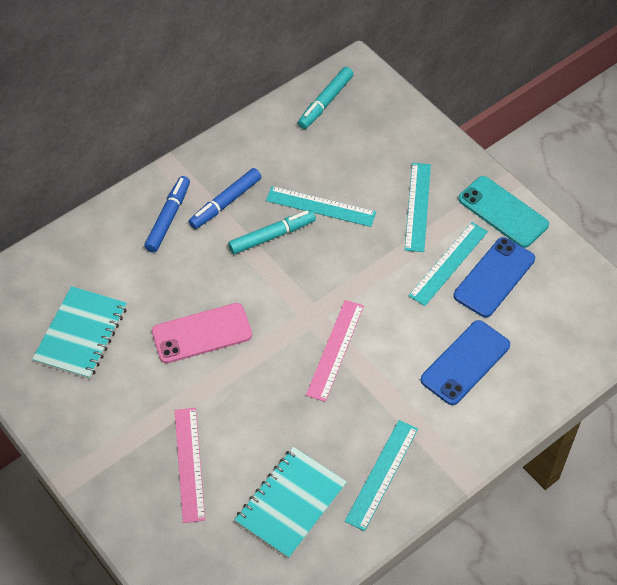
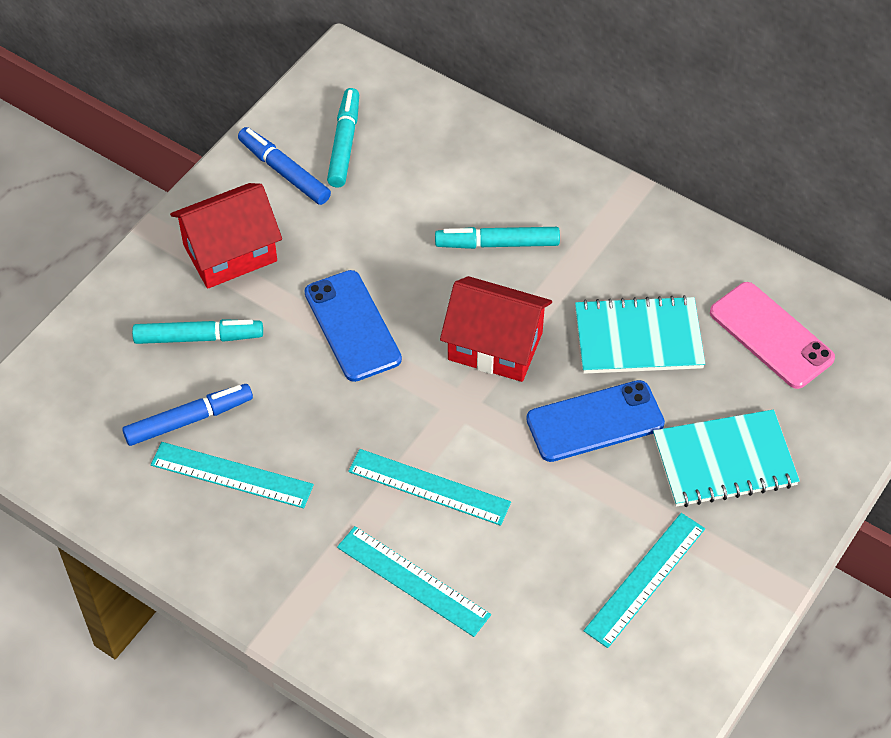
pink ruler: 2 -> 0
red house: 0 -> 2
turquoise marker: 2 -> 3
turquoise phone: 1 -> 0

